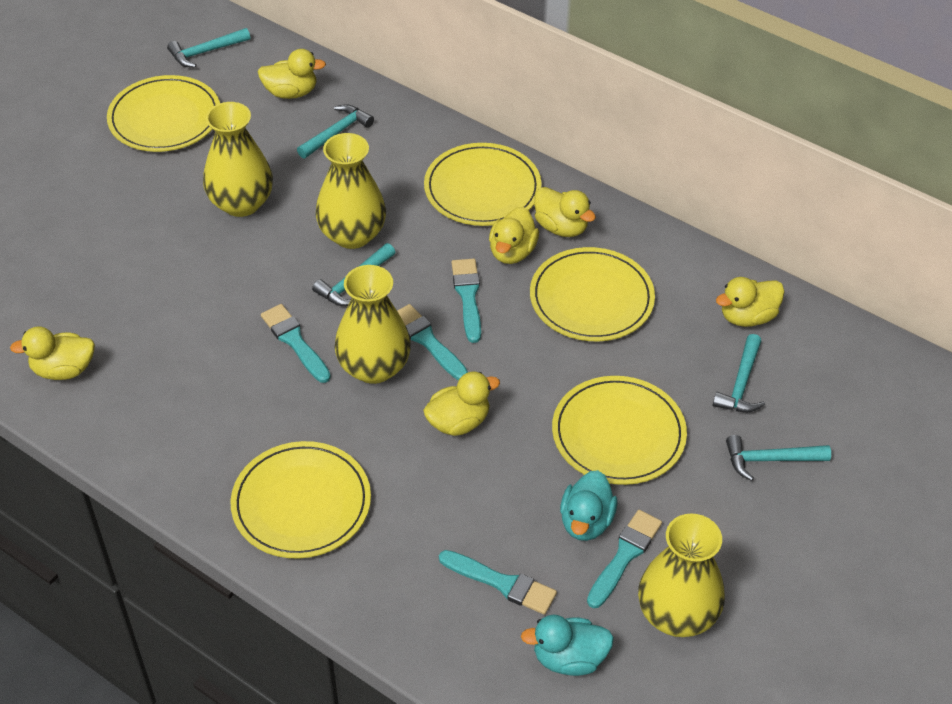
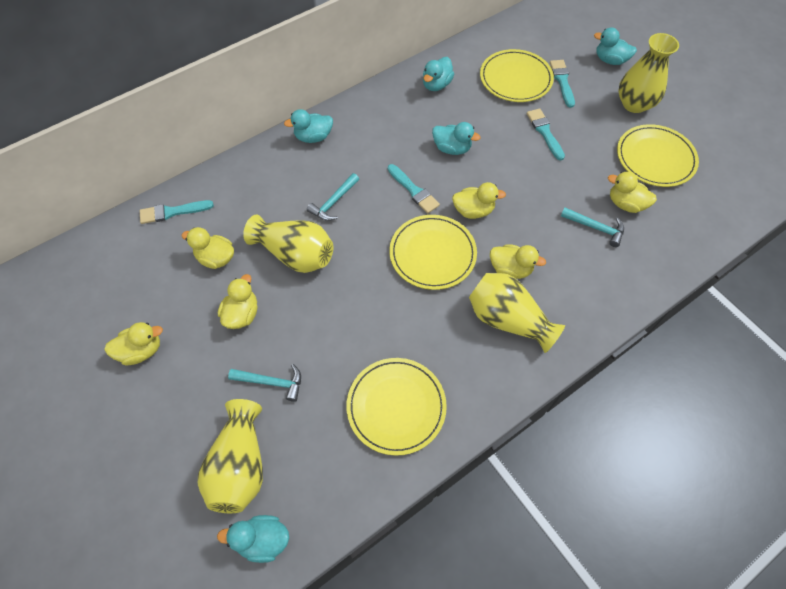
turquoise brush: 5 -> 4
turquoise duck: 2 -> 5
turquoise hammer: 5 -> 3
yellow plate: 5 -> 4

